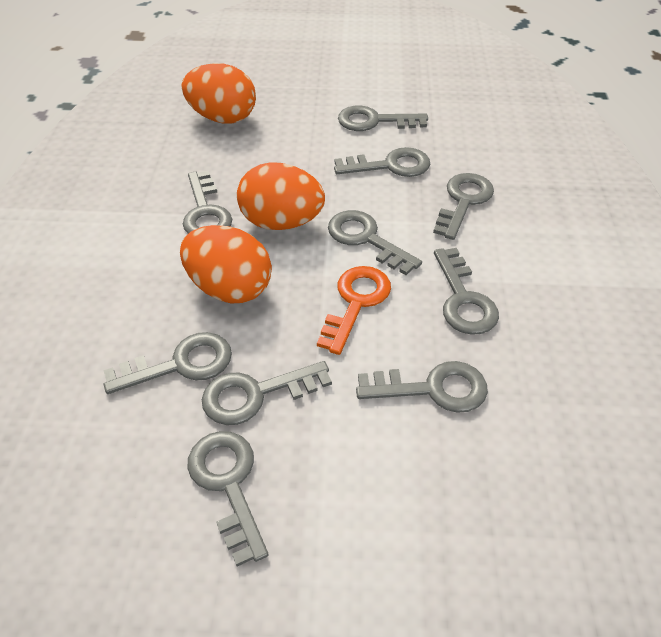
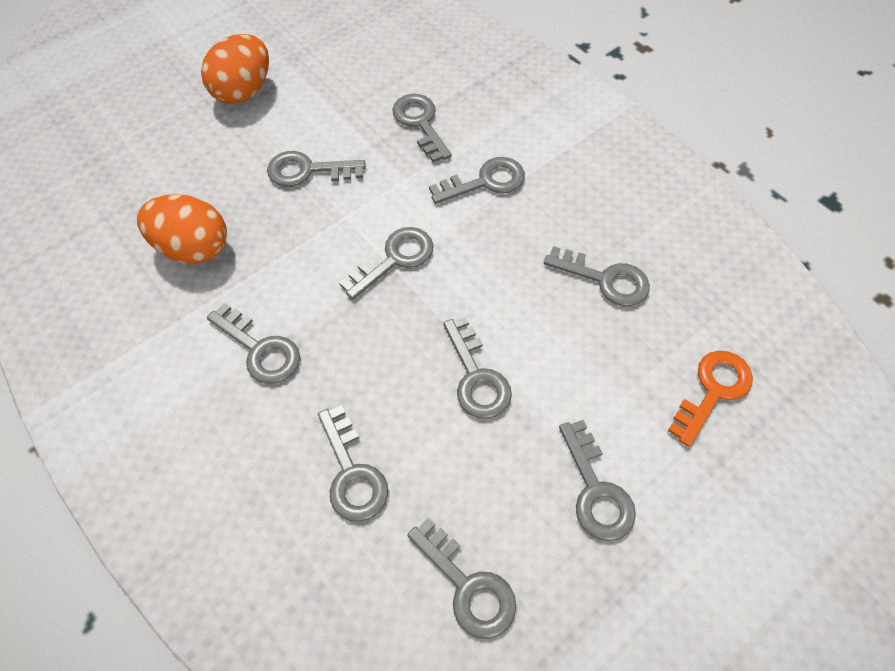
orange egg: 3 -> 2

